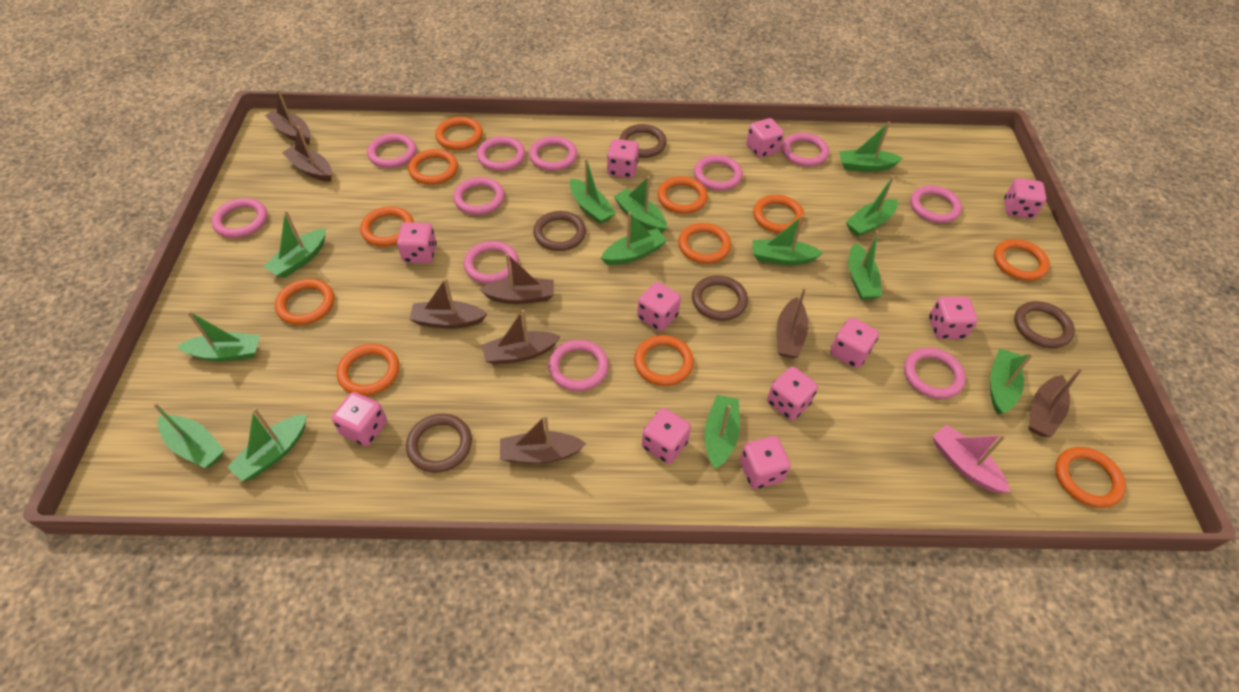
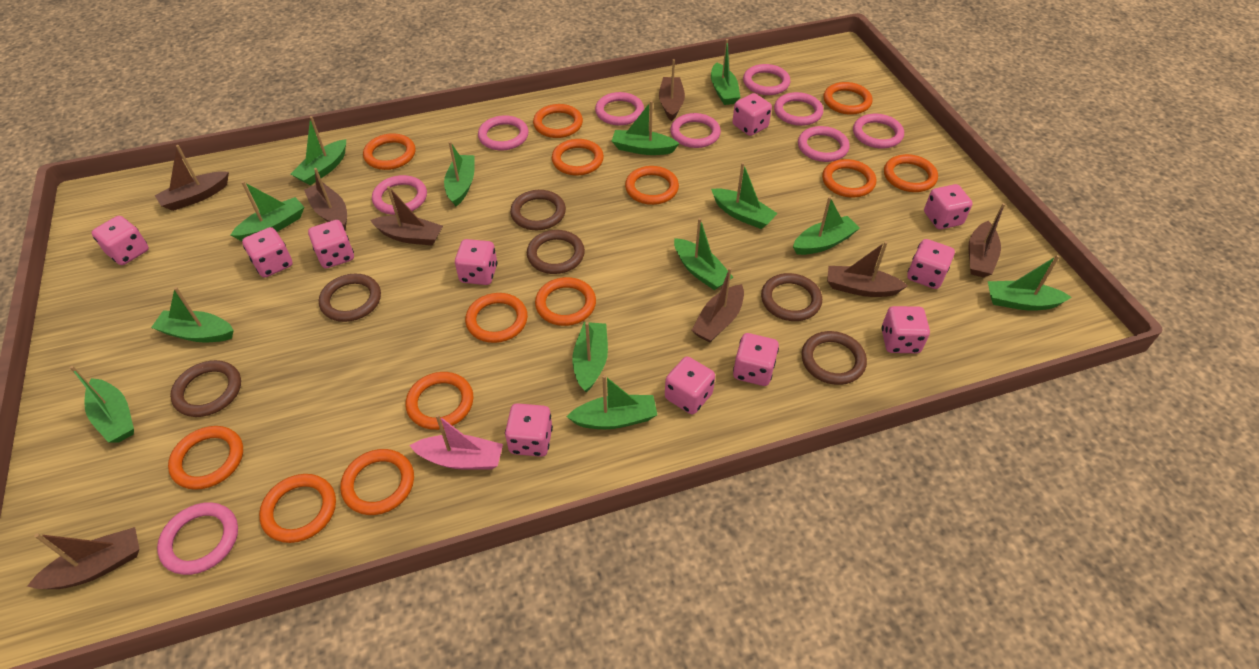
brown ring: 5 -> 6
orange ring: 11 -> 13
pink ring: 11 -> 9

